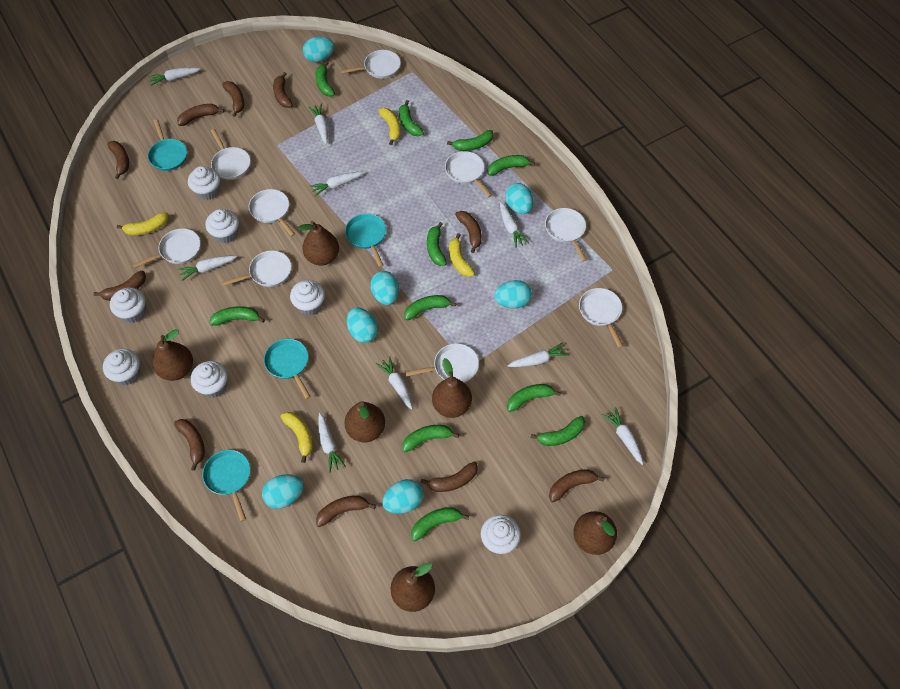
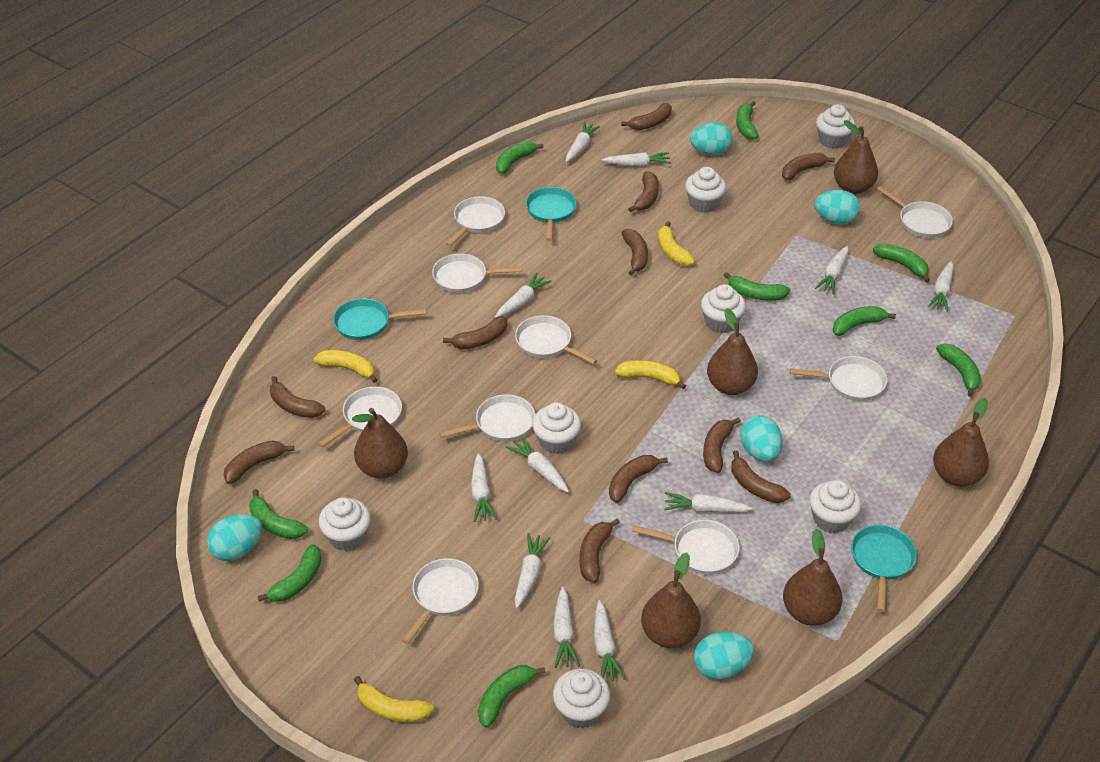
brown banana: 10 -> 11
green banana: 11 -> 9
turquoise egg: 7 -> 5
turquoise pan: 4 -> 3
white carrot: 9 -> 11

